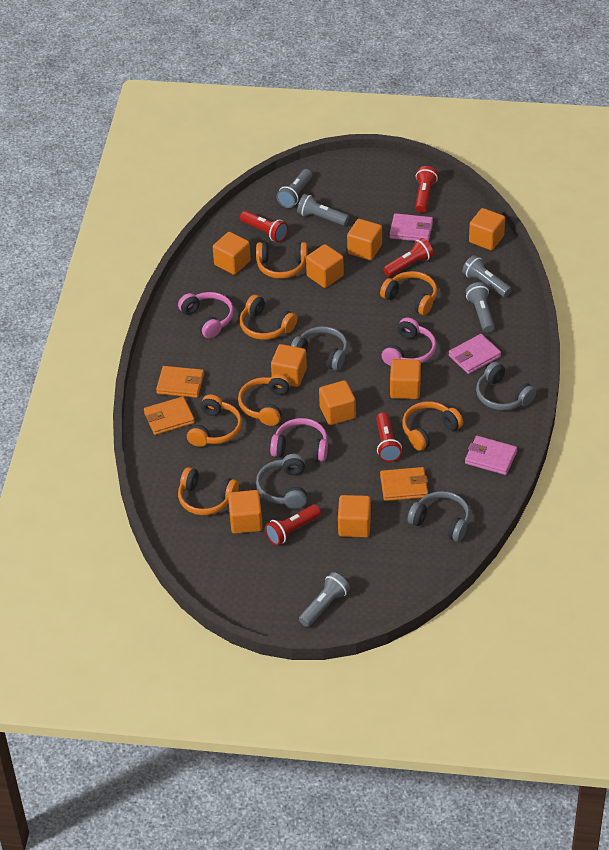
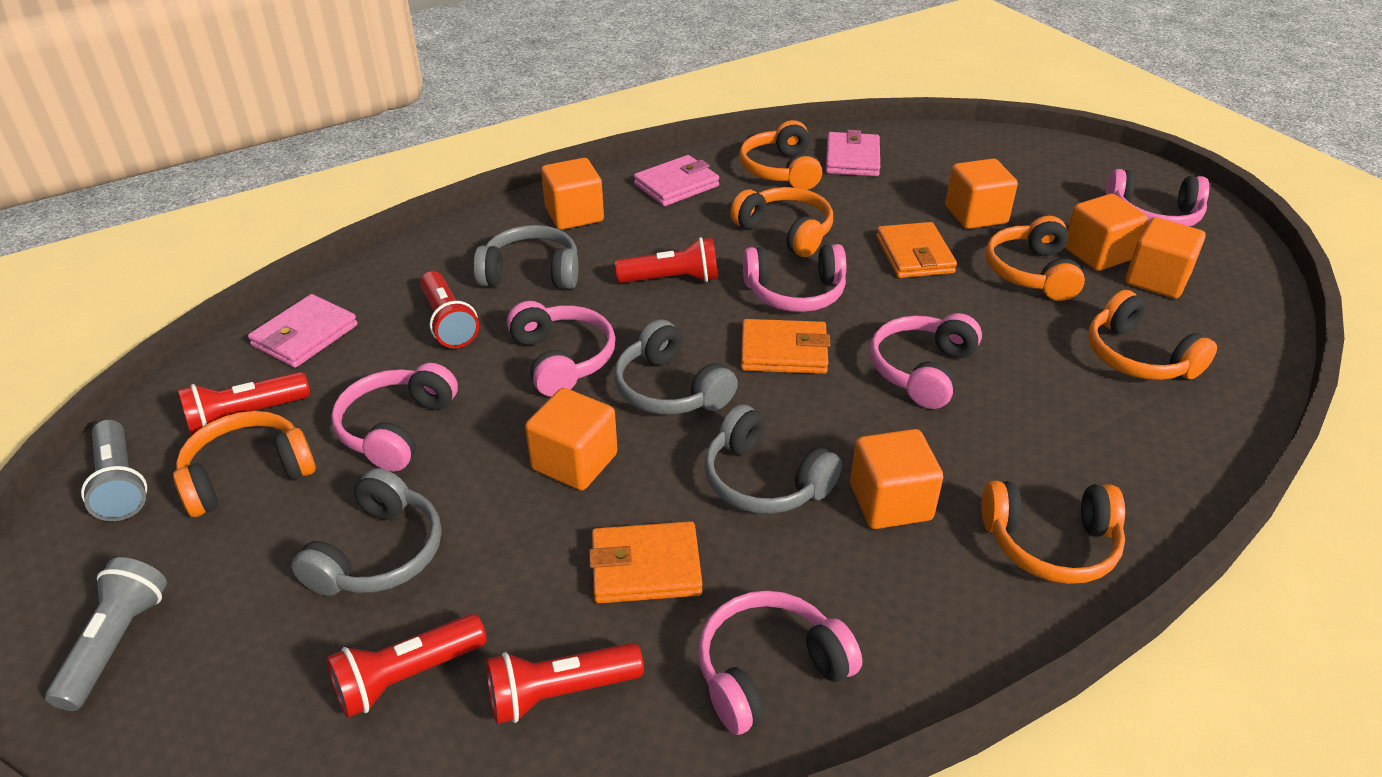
grey flashlight: 5 -> 2
orange cube: 9 -> 6
orange headphones: 7 -> 6
pink headphones: 3 -> 6

